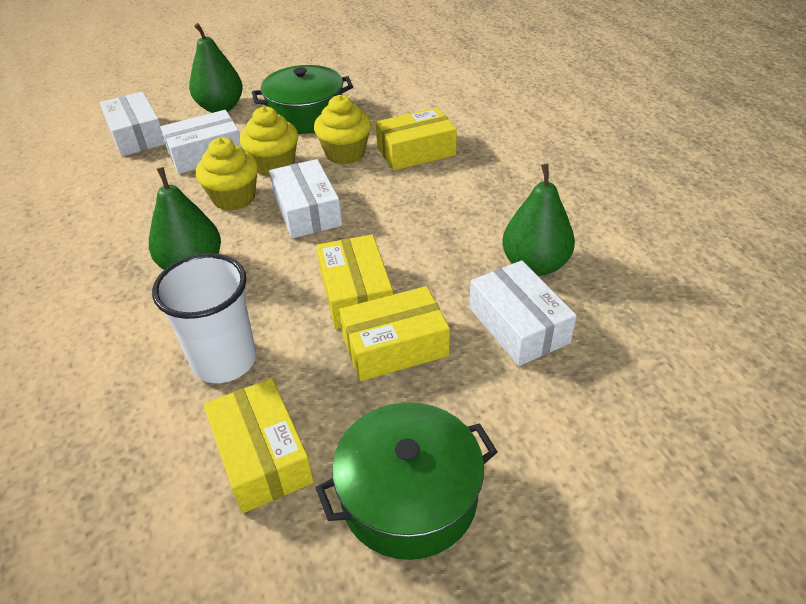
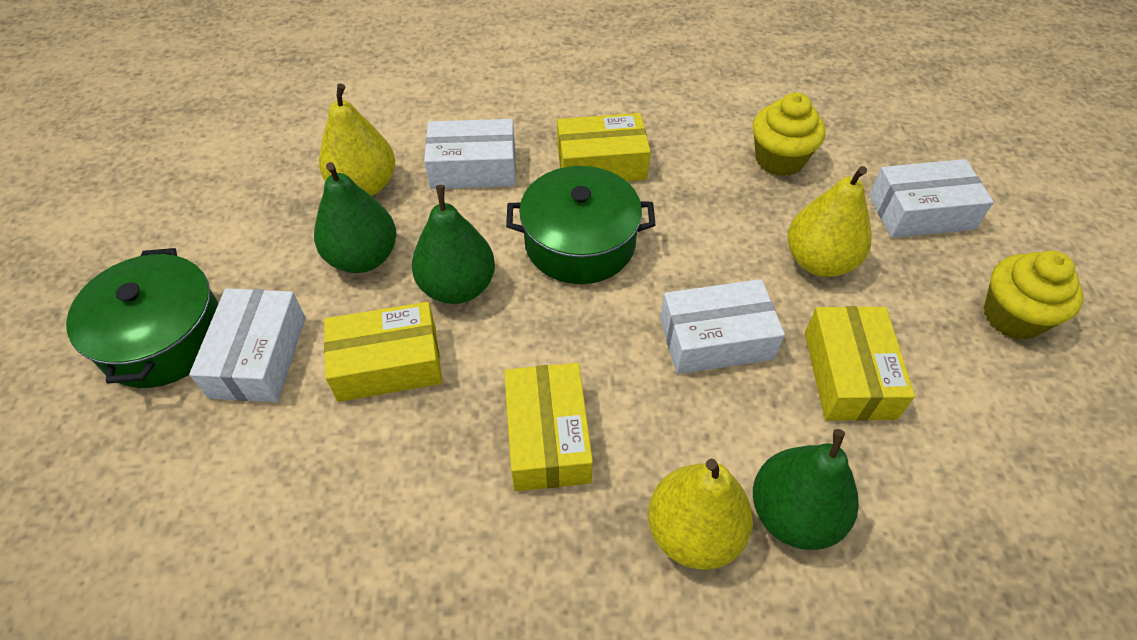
white cup: 1 -> 0
yellow cupcake: 3 -> 2
yellow pear: 0 -> 3

